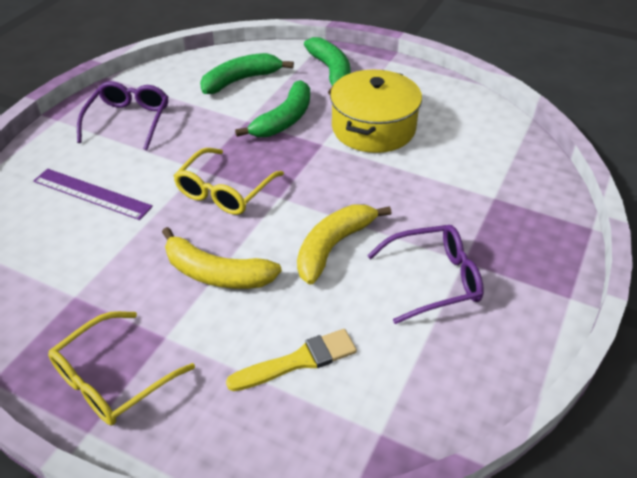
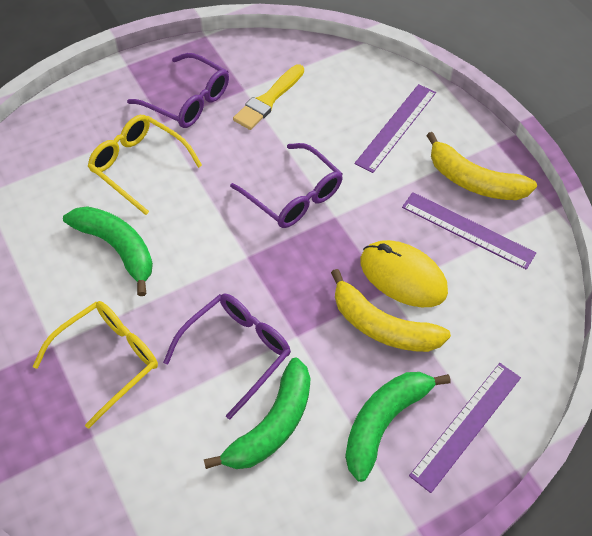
purple glasses: 2 -> 3
purple ruler: 1 -> 3
yellow mouse: 0 -> 1
yellow pot: 1 -> 0

